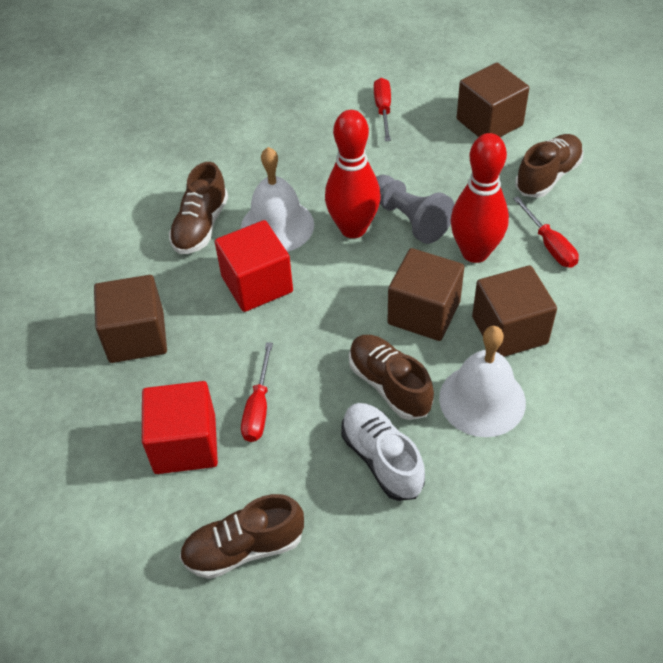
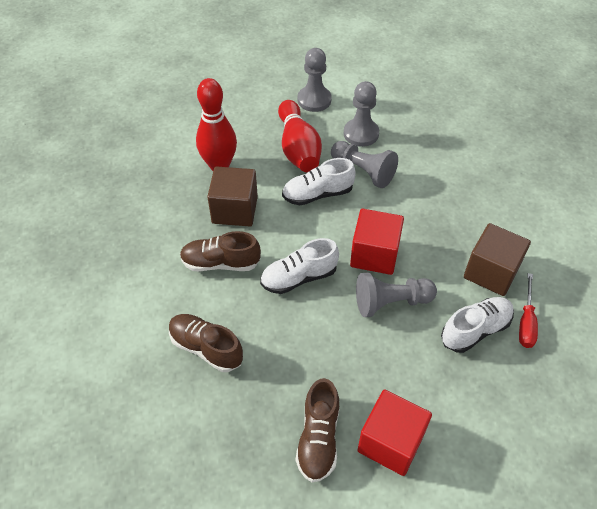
brown cube: 4 -> 2
brown shoe: 4 -> 3
grey pawn: 1 -> 4
red screwdriver: 3 -> 1
white bell: 2 -> 0
white shoe: 1 -> 3

